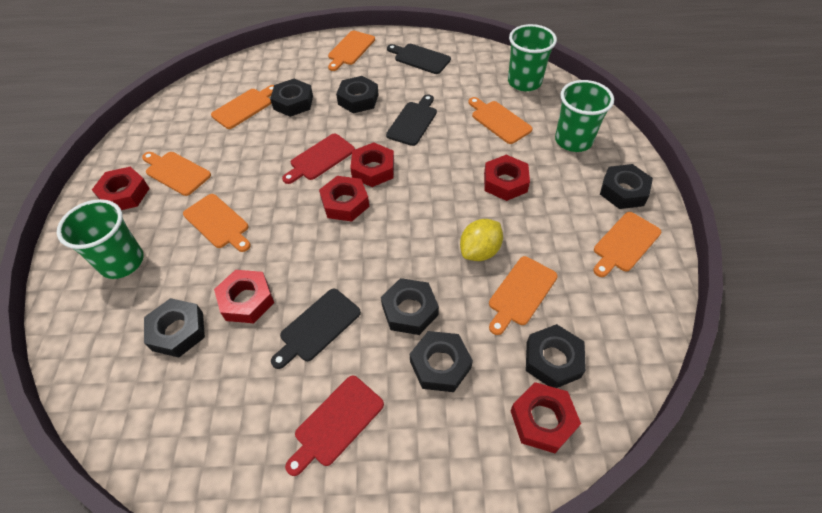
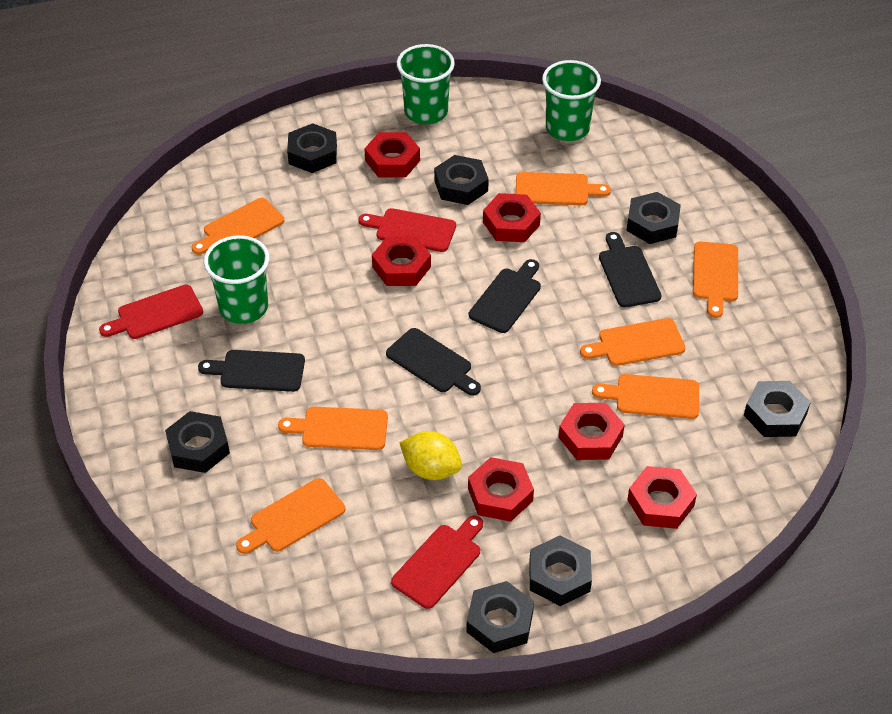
black cutting board: 3 -> 4
red cutting board: 2 -> 3

